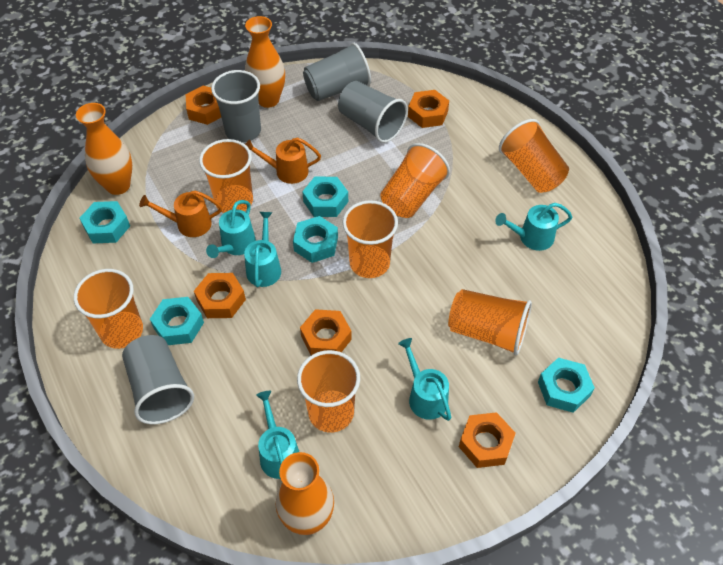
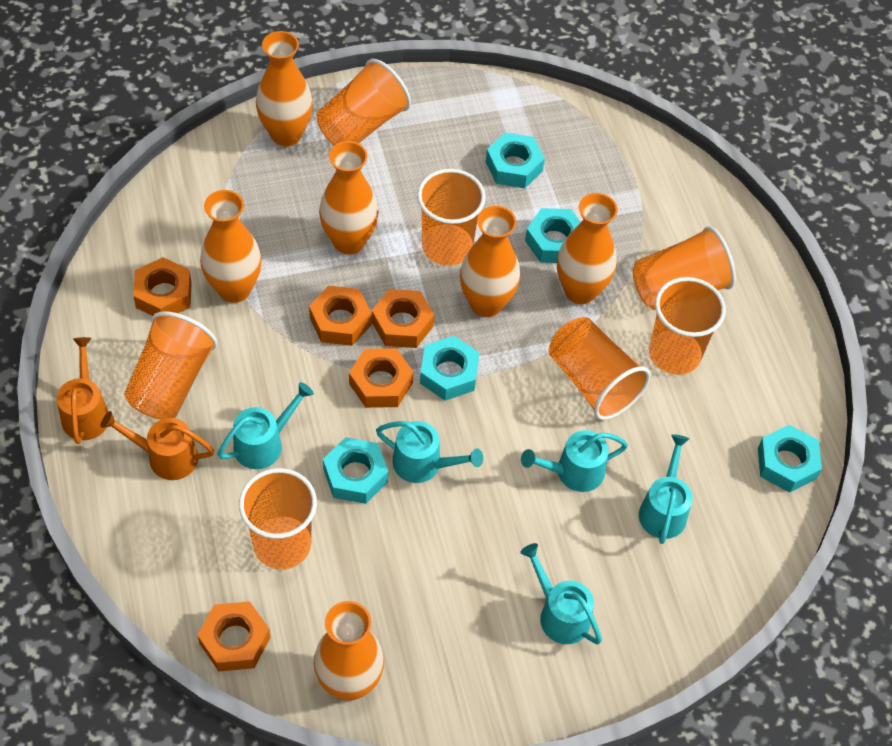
grey cup: 4 -> 0
orange vase: 3 -> 6

